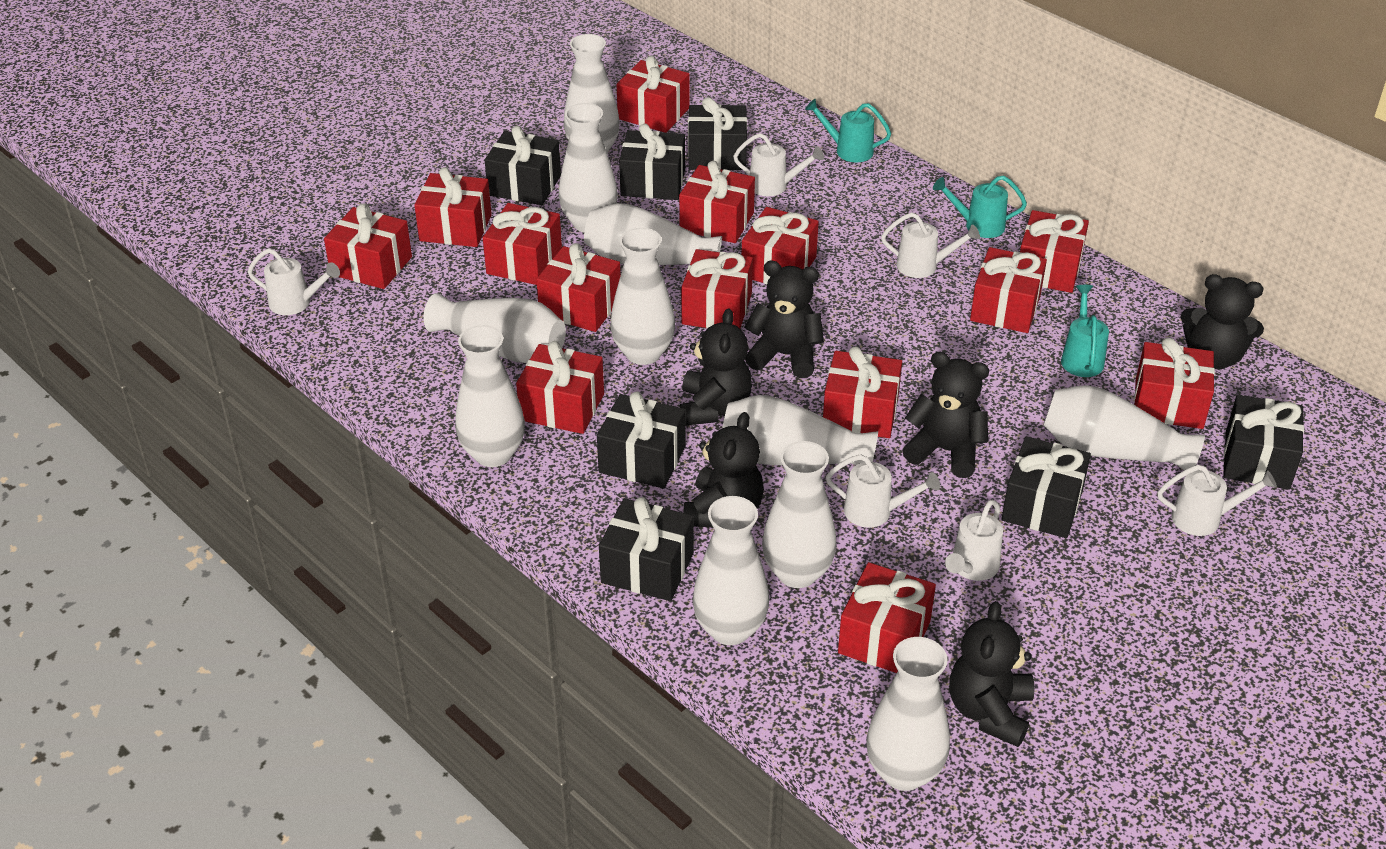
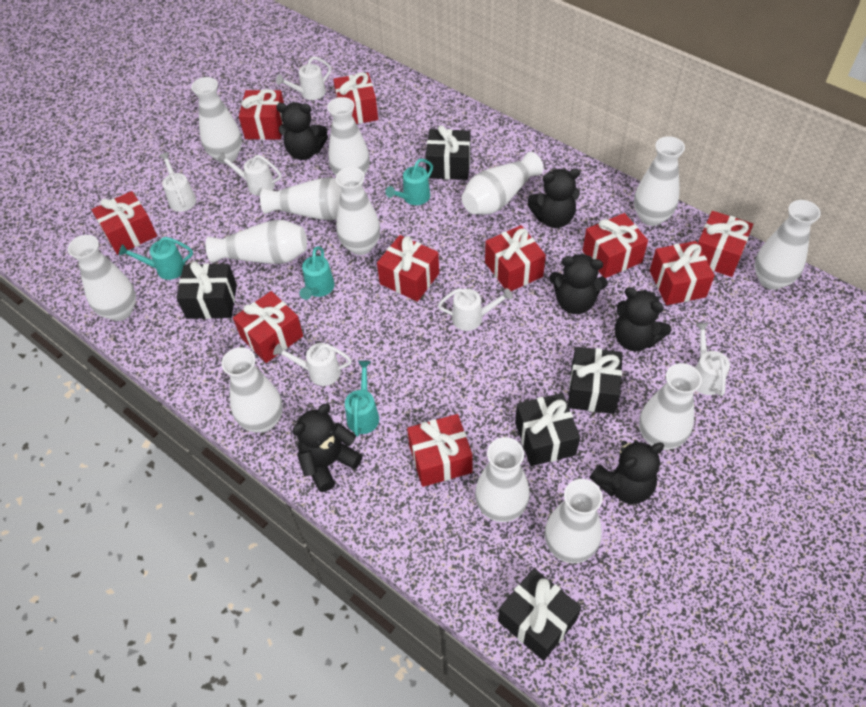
black gift: 7 -> 5
red gift: 14 -> 10
turquoise watering can: 3 -> 4
white vase: 11 -> 13

